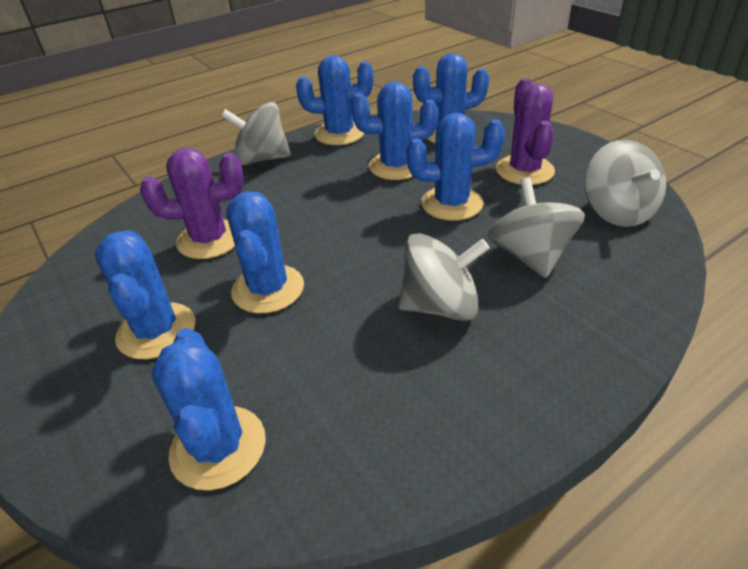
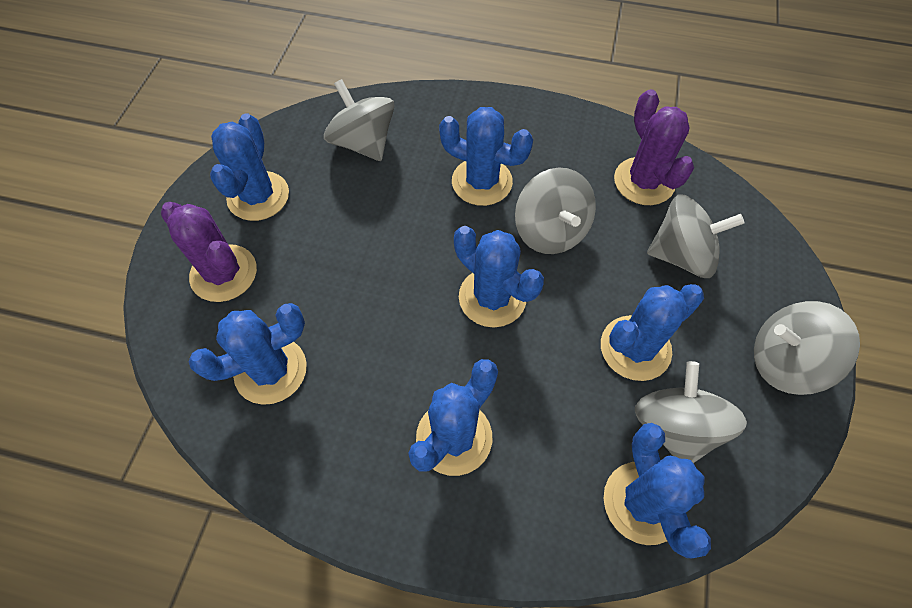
grey spinning top: 4 -> 5

